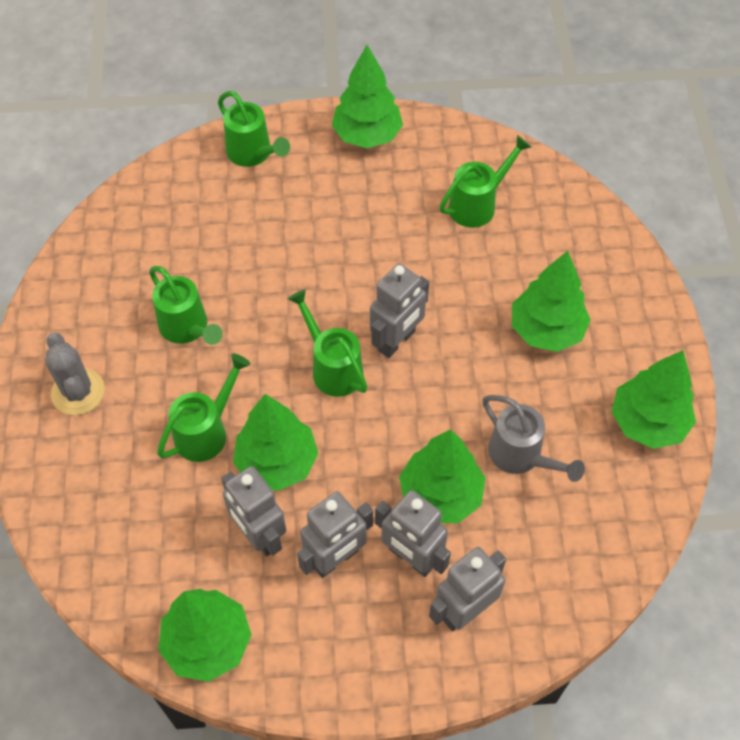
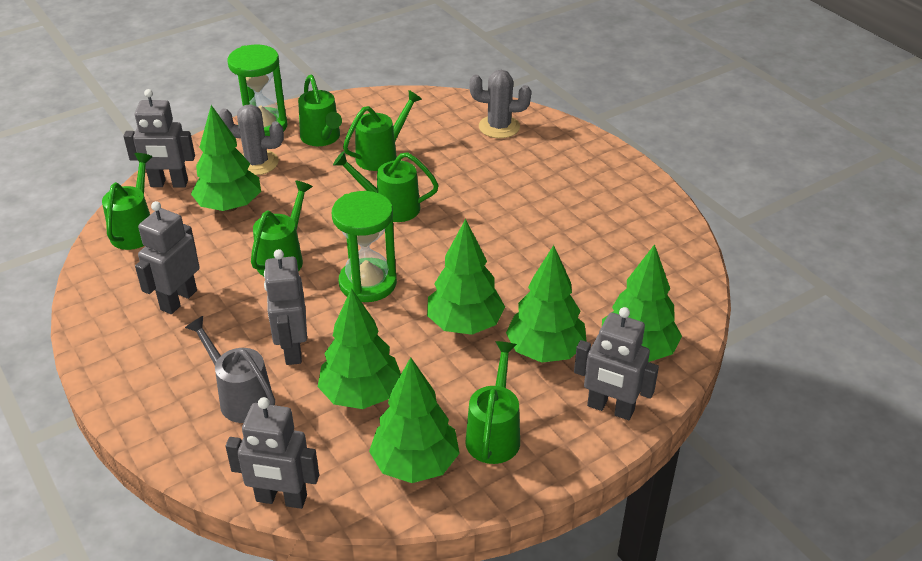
green hourglass: 0 -> 2
green watering can: 5 -> 6
grey cactus: 1 -> 2

